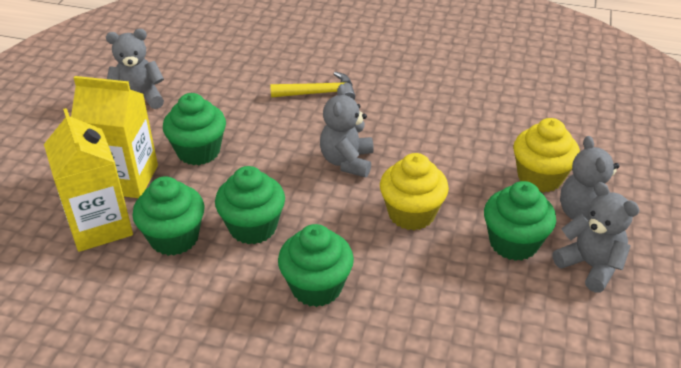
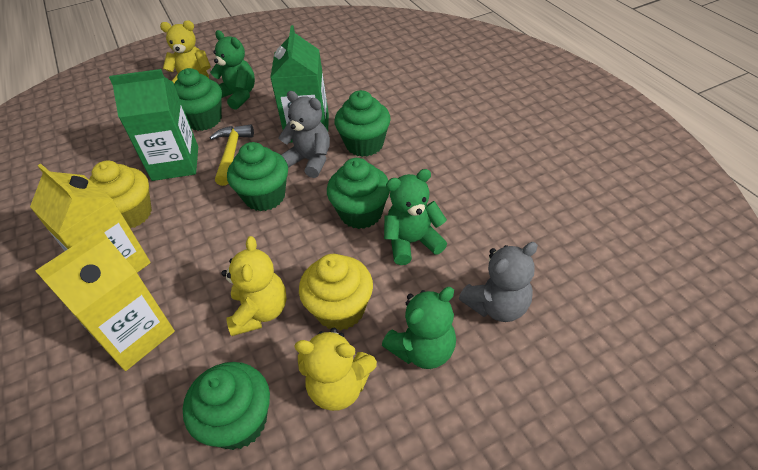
green carton: 0 -> 2
green teddy bear: 0 -> 3
grey teddy bear: 4 -> 2
yellow teddy bear: 0 -> 3

